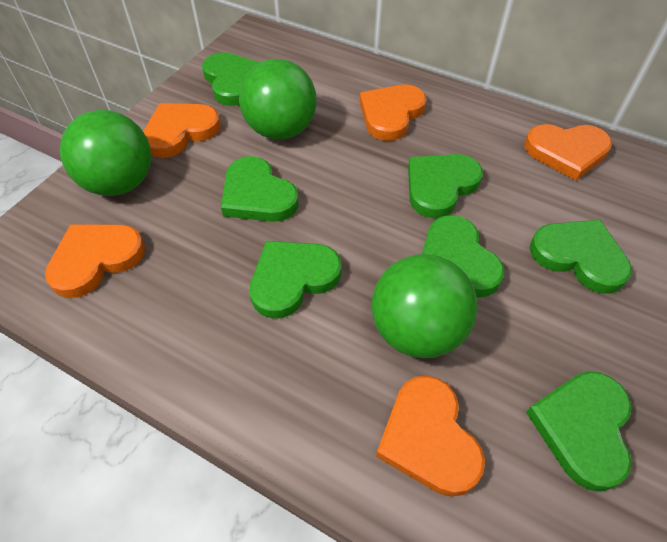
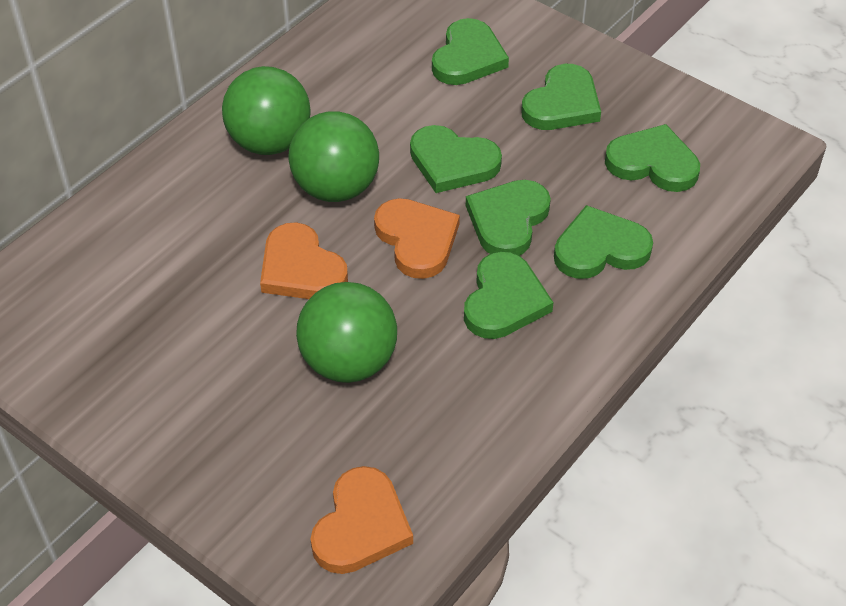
orange heart: 5 -> 3

